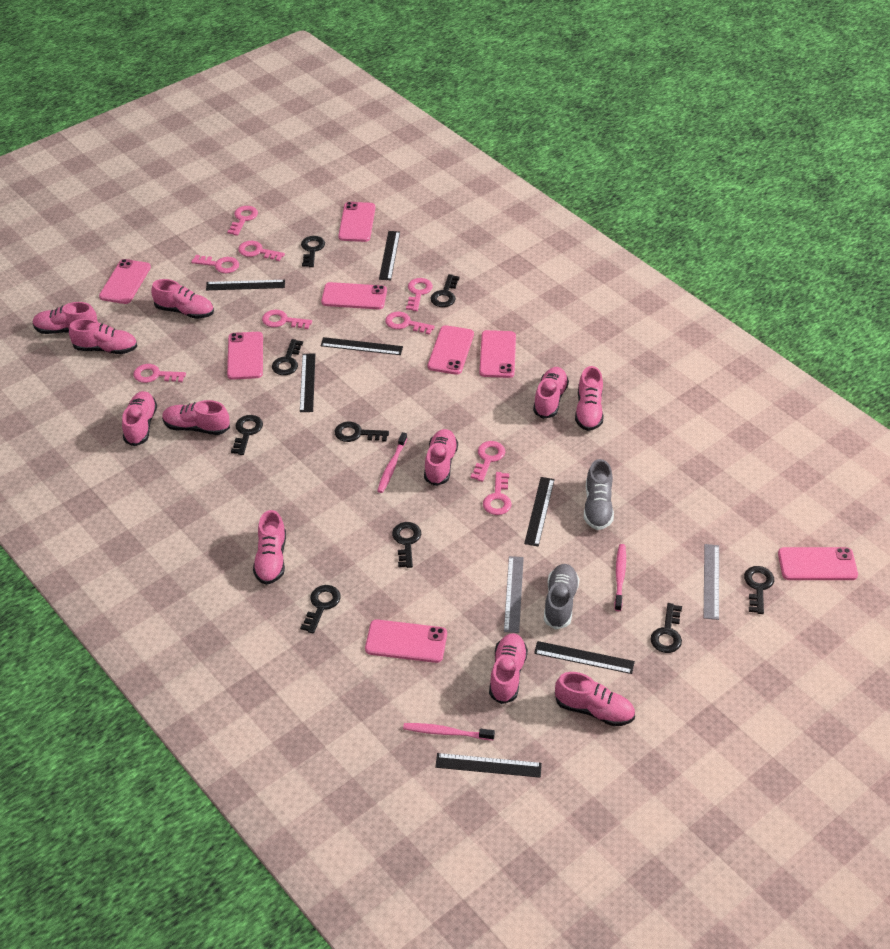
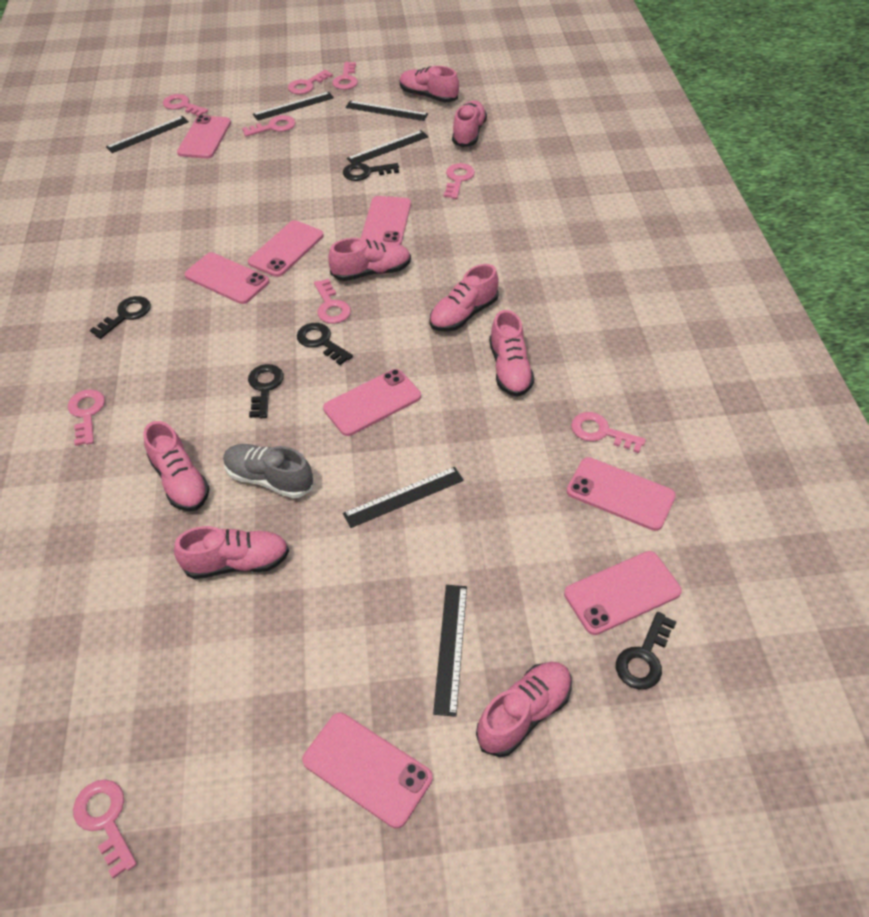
black key: 9 -> 5
black ruler: 7 -> 6
grey ruler: 2 -> 0
grey shoe: 2 -> 1
pink shoe: 11 -> 8
pink toothbrush: 3 -> 0

